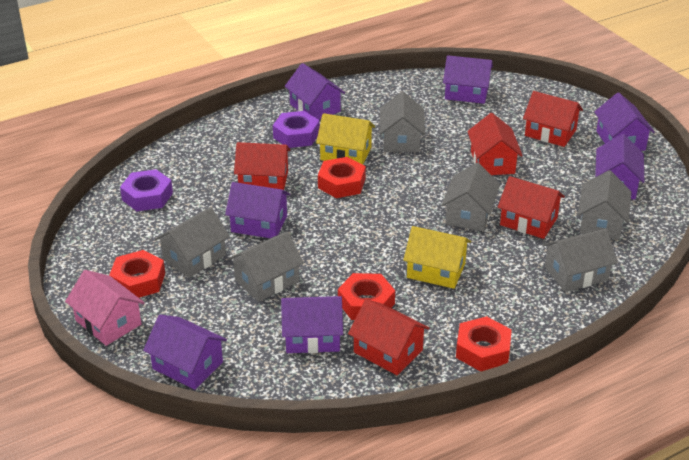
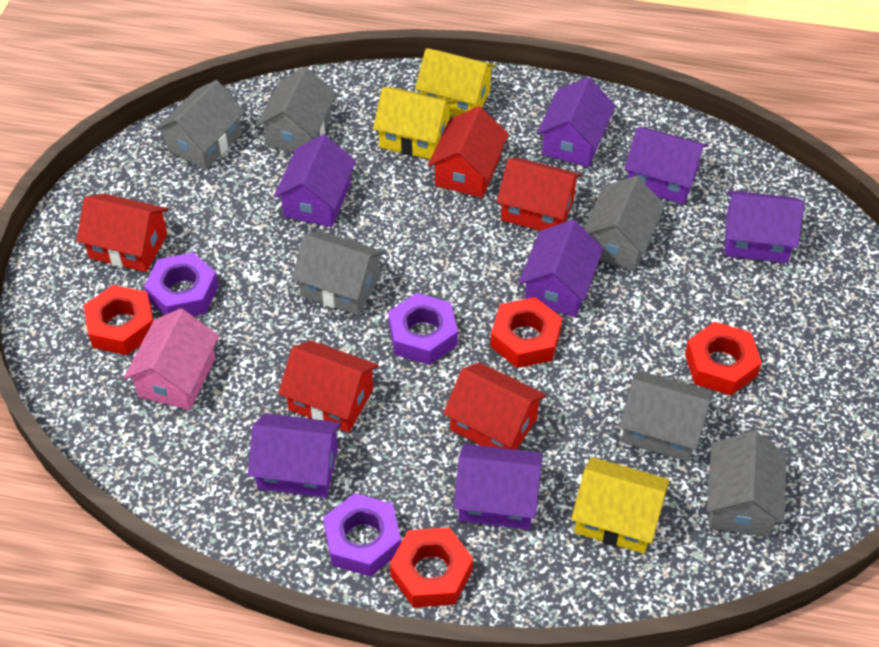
purple nut: 2 -> 3
yellow house: 2 -> 3

